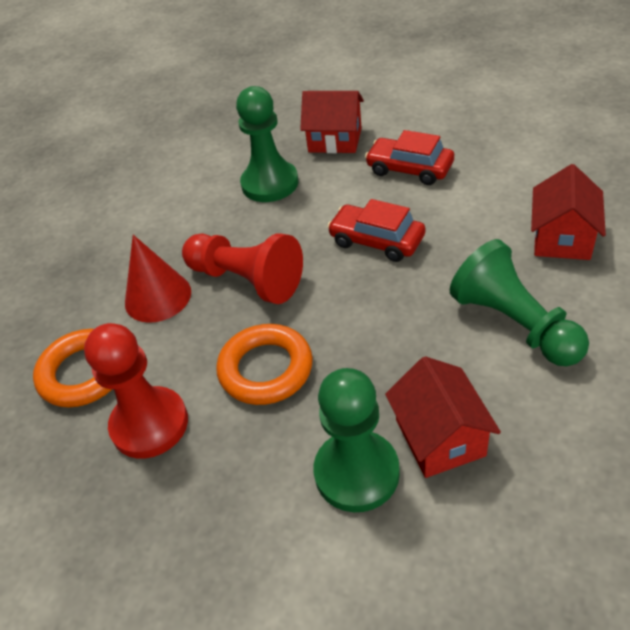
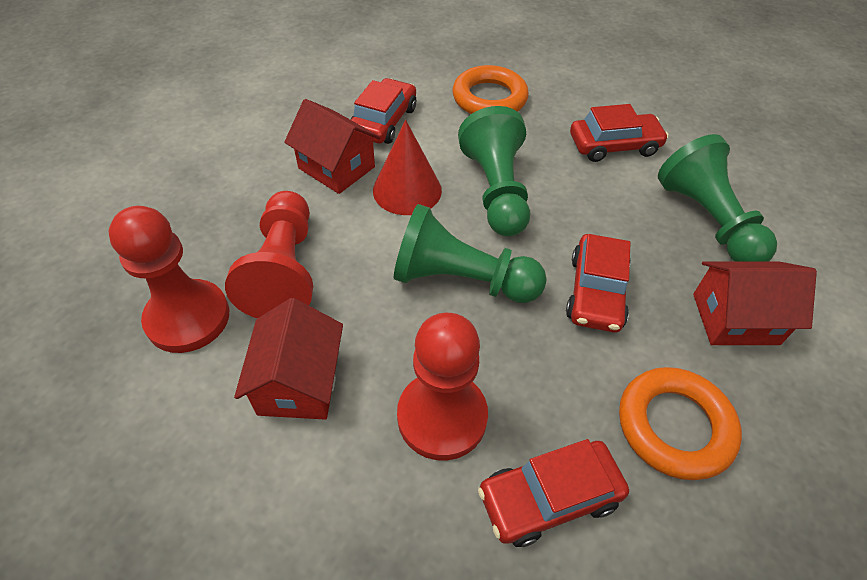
red car: 2 -> 4
red pawn: 2 -> 3

